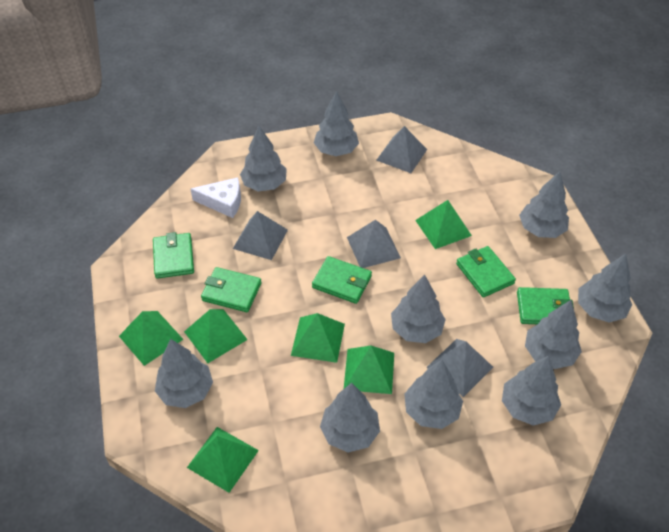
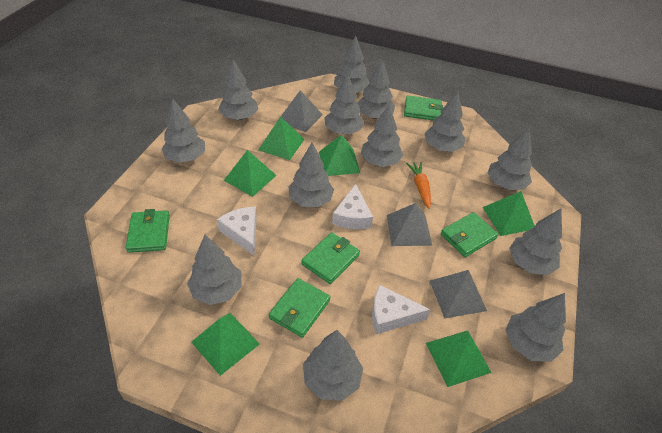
grey pyramid: 4 -> 3
grey tree: 10 -> 13
orange carrot: 0 -> 1
white cheese: 1 -> 3

